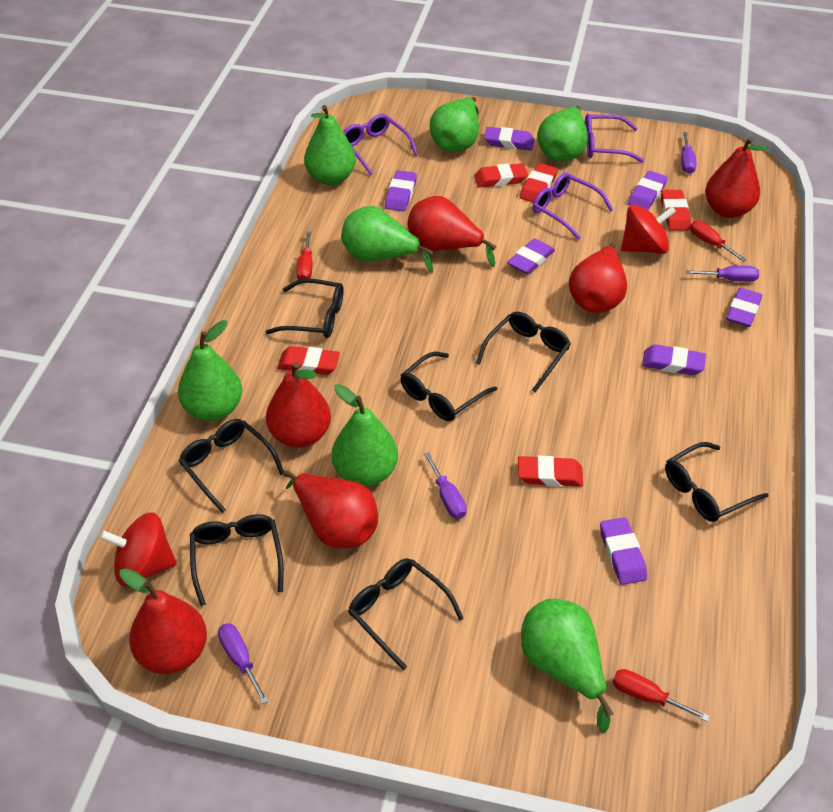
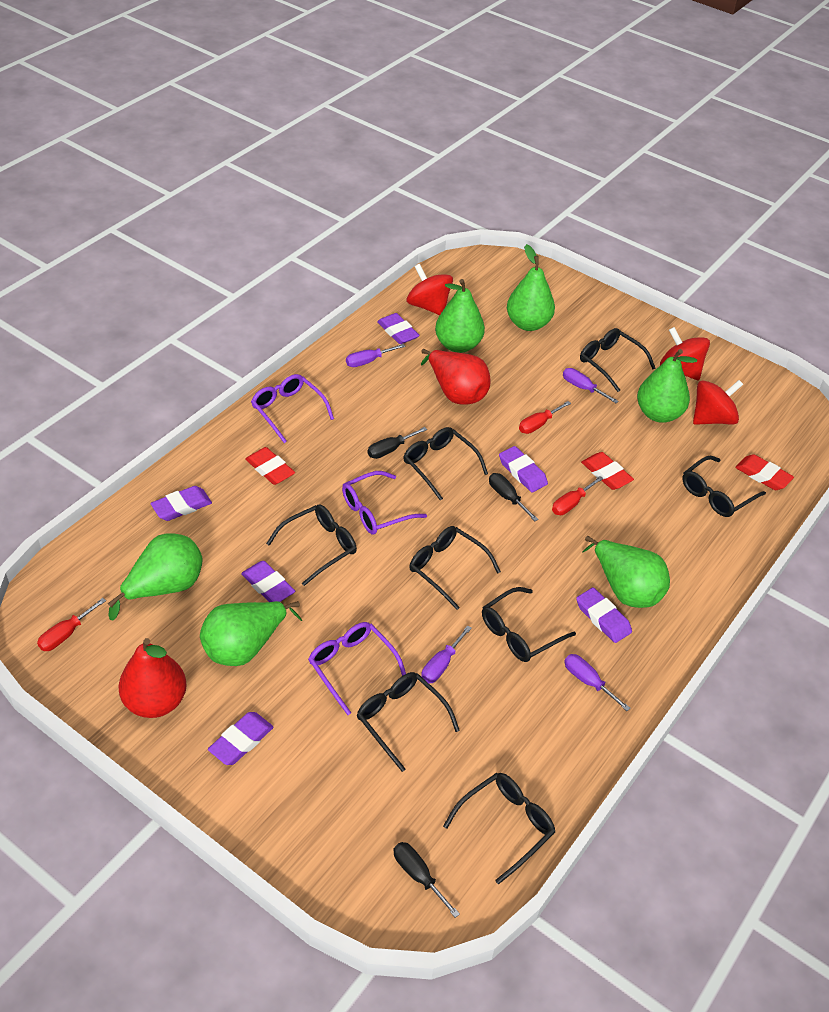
black glasses: 7 -> 8
black screwdriver: 0 -> 3
green pear: 7 -> 6
purple eraser: 7 -> 6
red eraser: 5 -> 3
red pear: 6 -> 2
red spinning top: 2 -> 3

